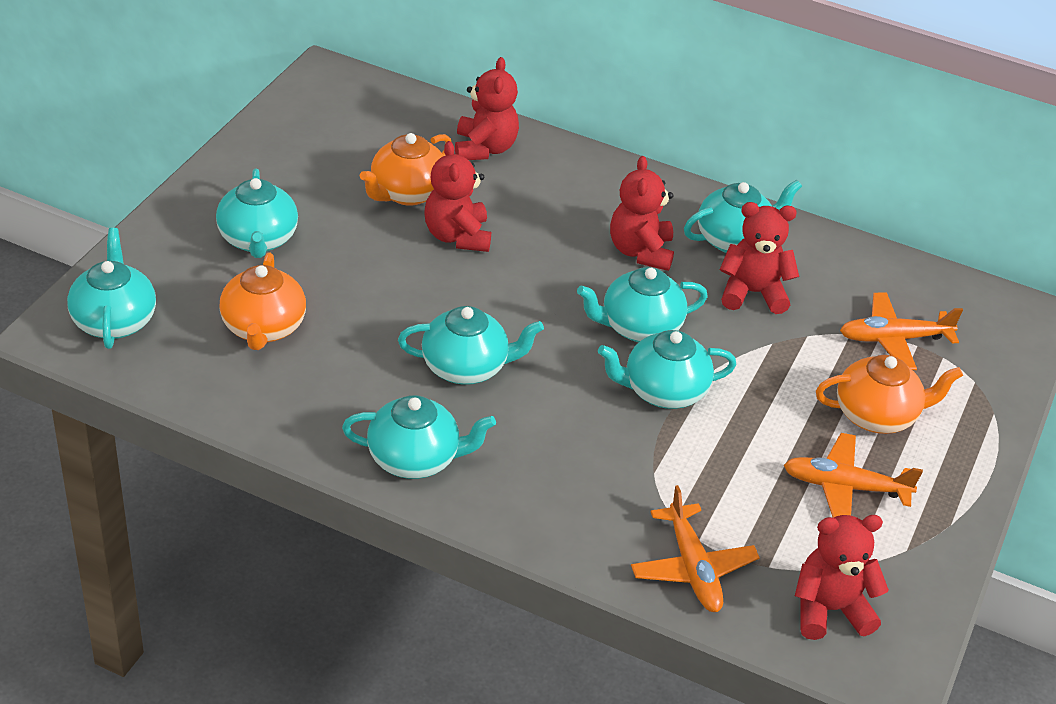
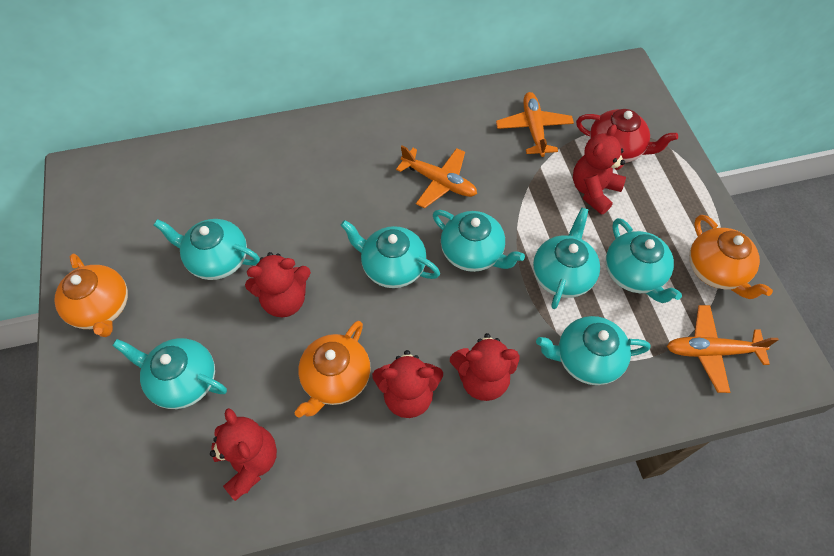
red teapot: 0 -> 1

